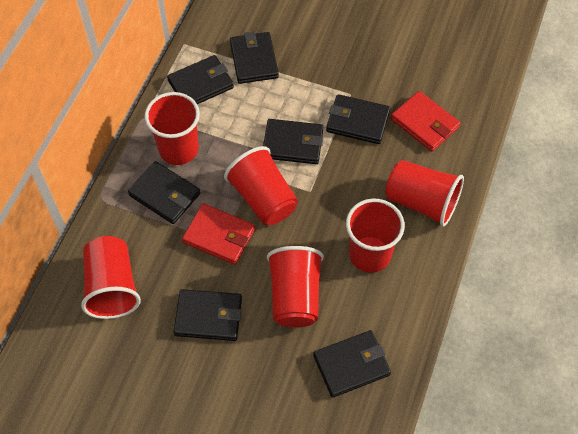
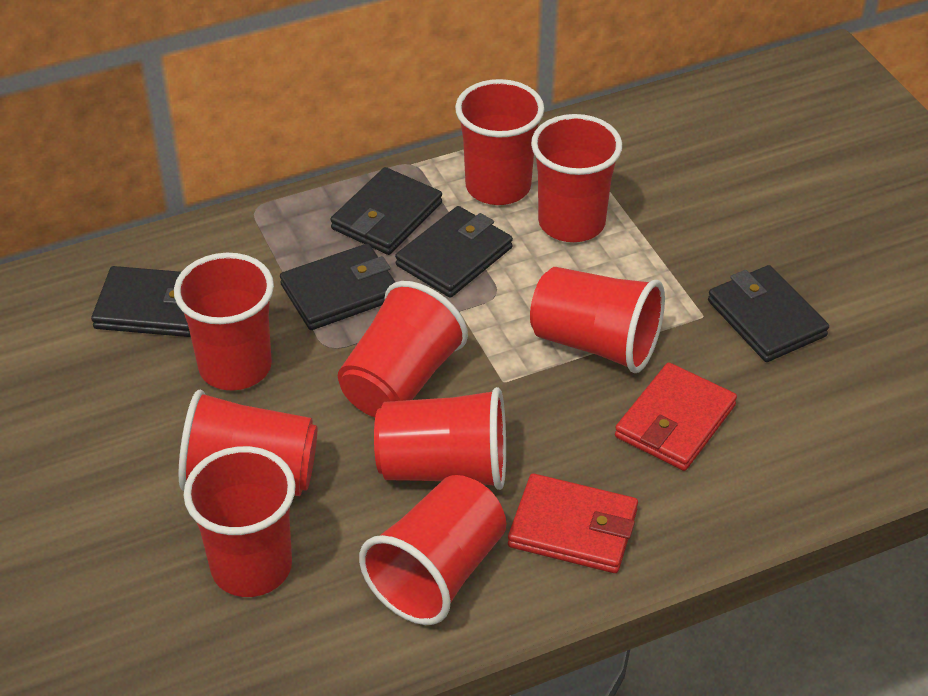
black wallet: 7 -> 5
red cup: 6 -> 9

